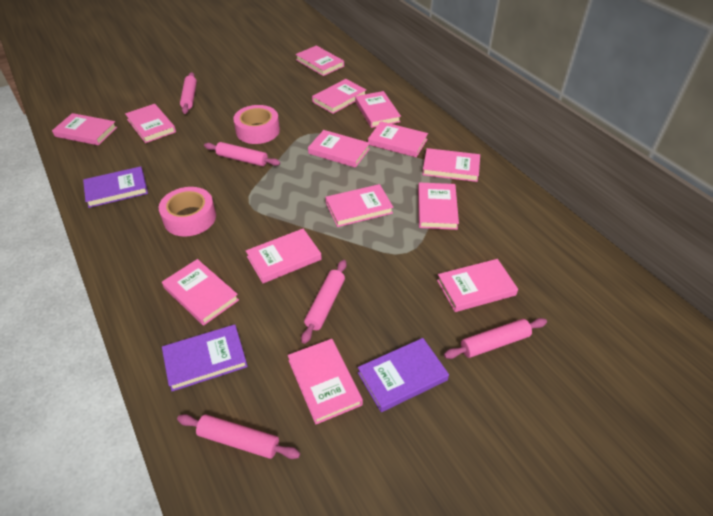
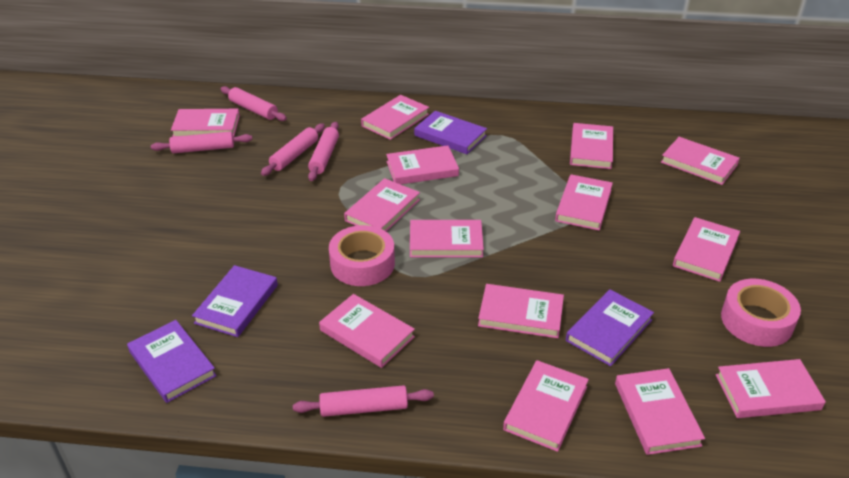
purple book: 3 -> 4

